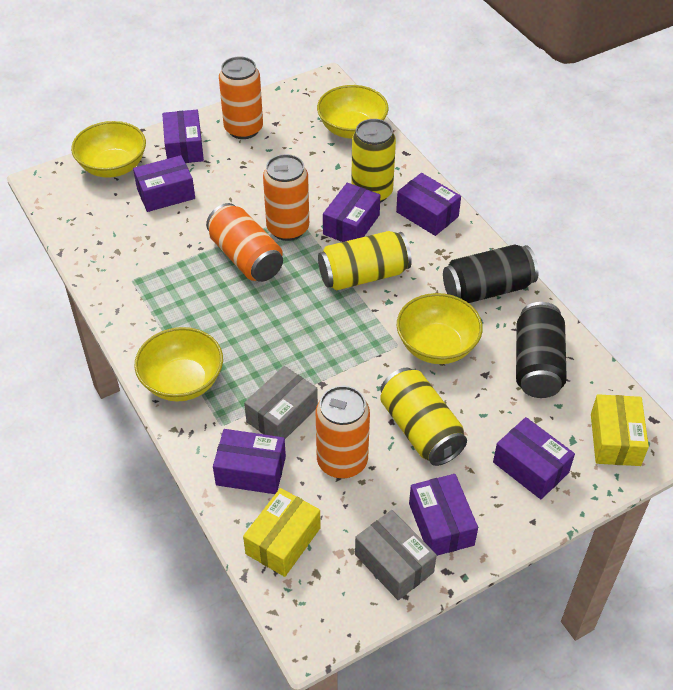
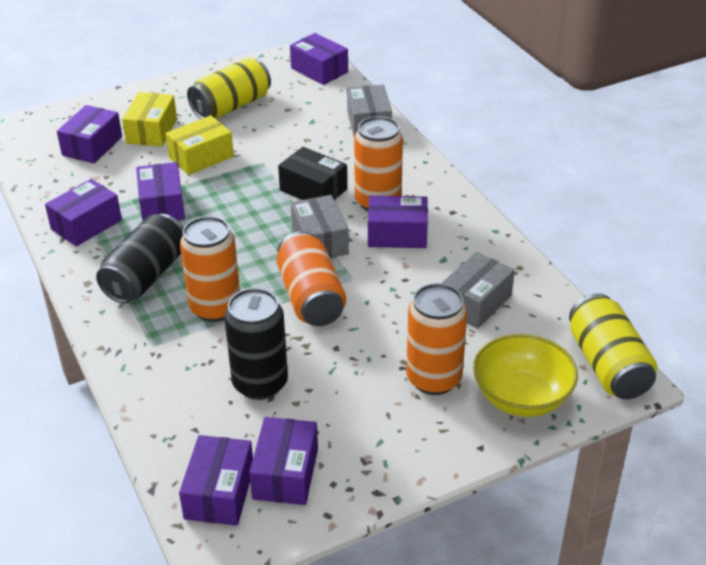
black box: 0 -> 1
grey box: 2 -> 3
yellow bowl: 4 -> 1
yellow can: 3 -> 2

